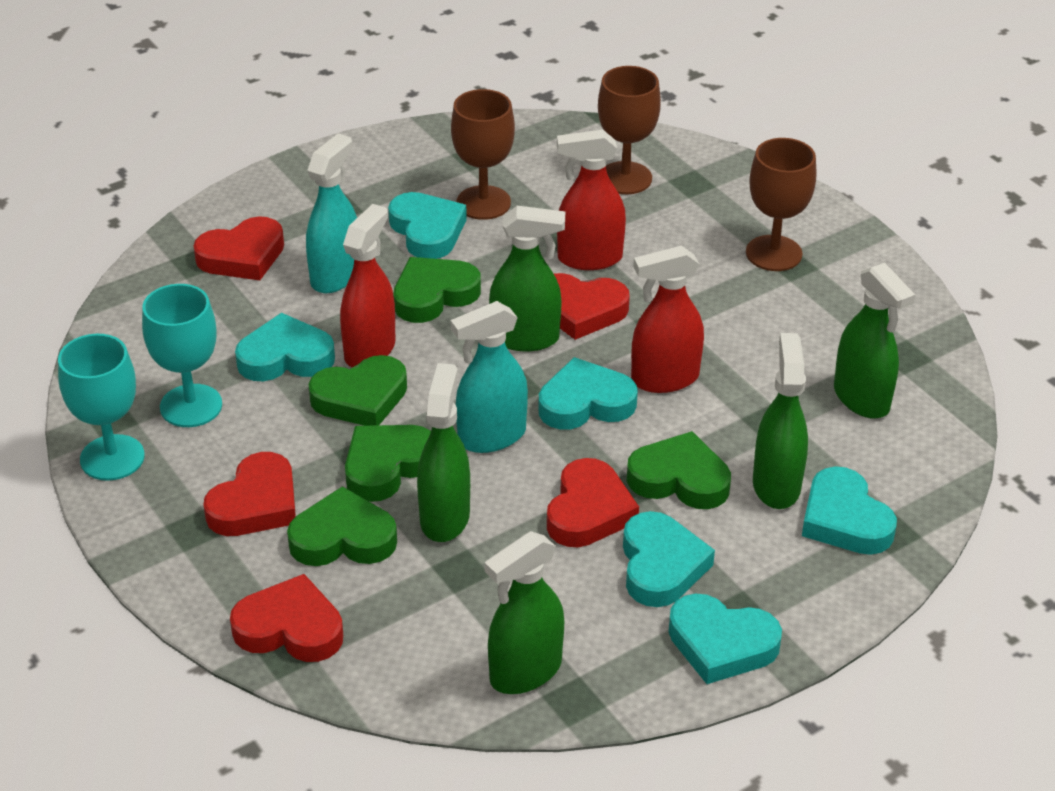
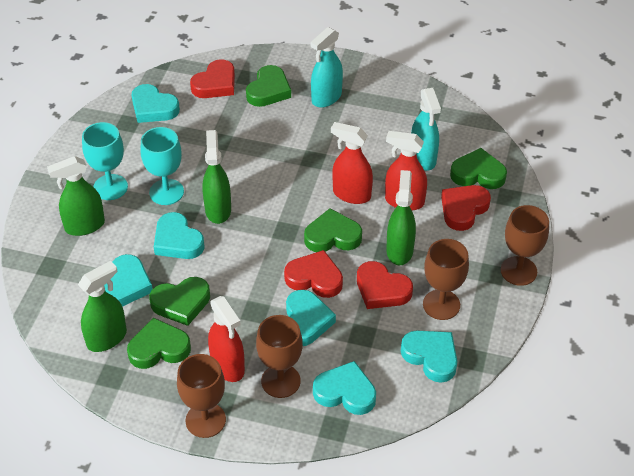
brown goblet: 3 -> 4
green spray bottle: 5 -> 4
red heart: 5 -> 4

